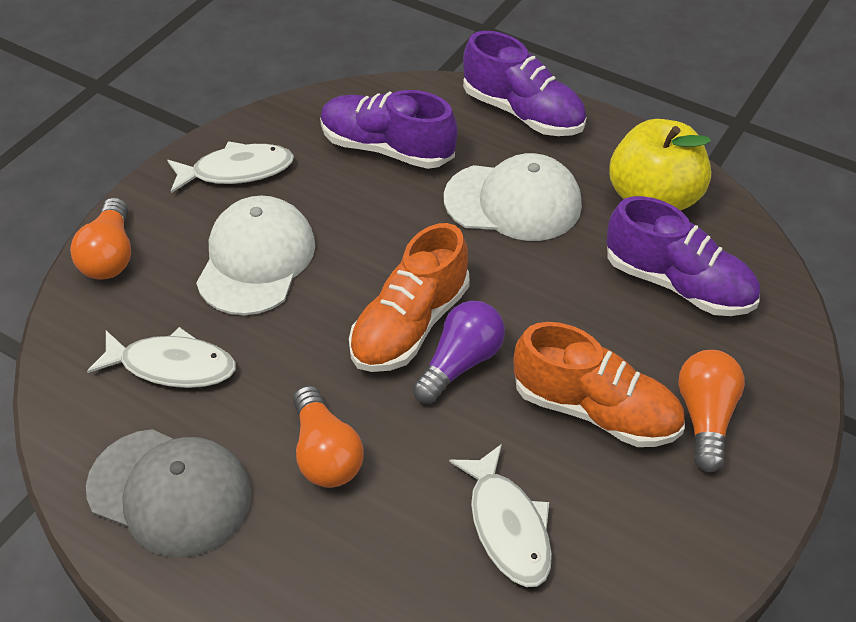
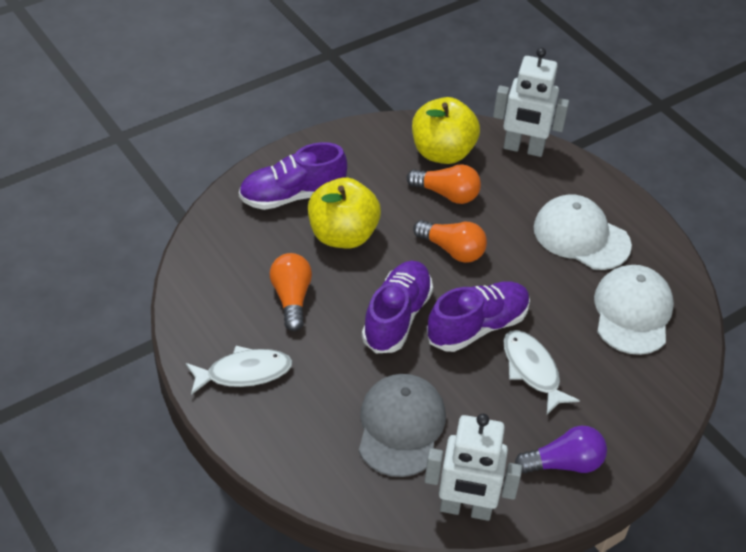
orange shoe: 2 -> 0
white fish: 3 -> 2
white robot: 0 -> 2
yellow apple: 1 -> 2

